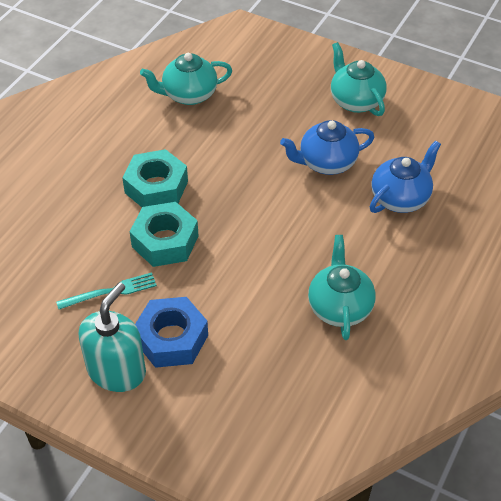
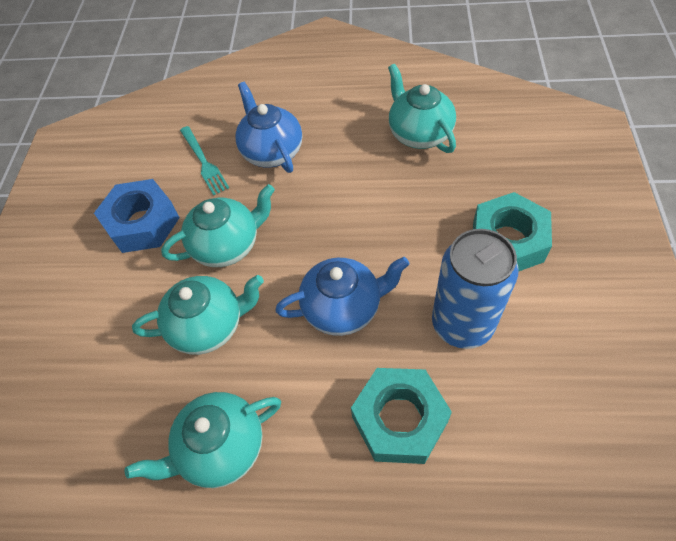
blue can: 0 -> 1
turquoise soap dispenser: 1 -> 0
turquoise teapot: 3 -> 4

